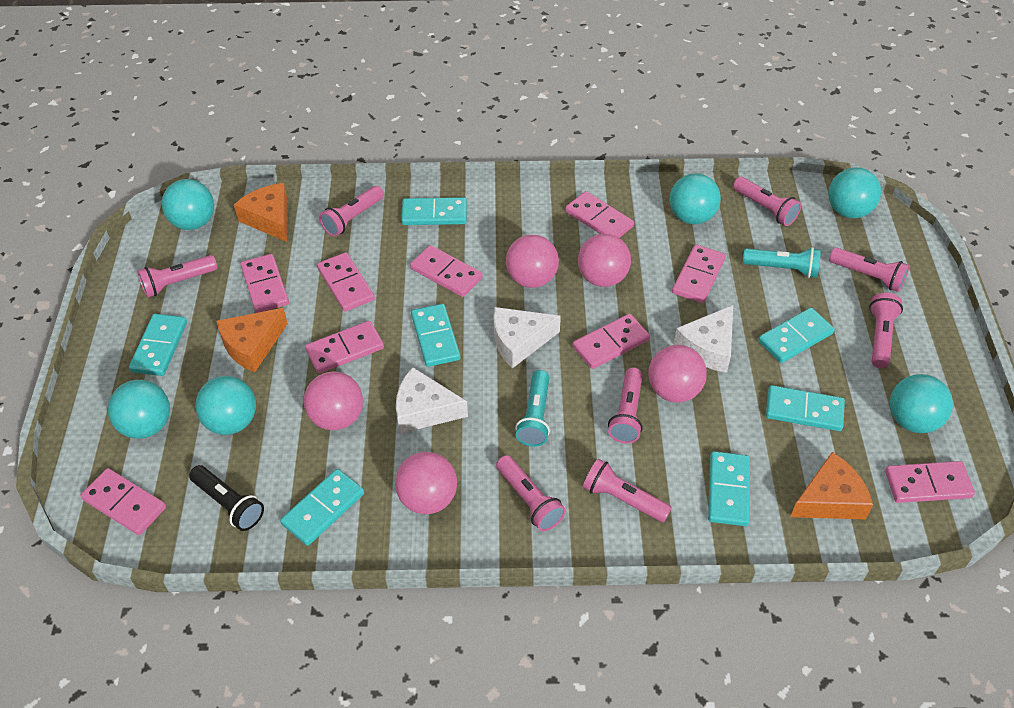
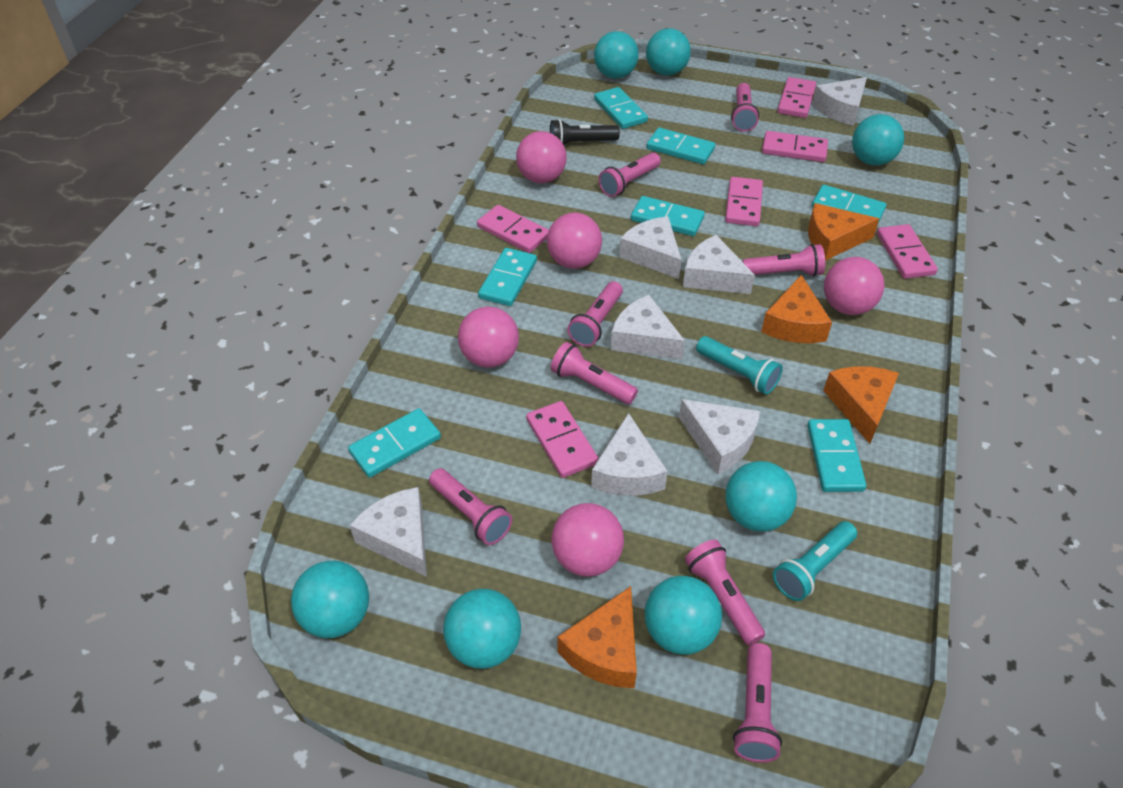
orange cheese: 3 -> 4
pink domino: 9 -> 6
turquoise ball: 6 -> 7
white cheese: 3 -> 7

